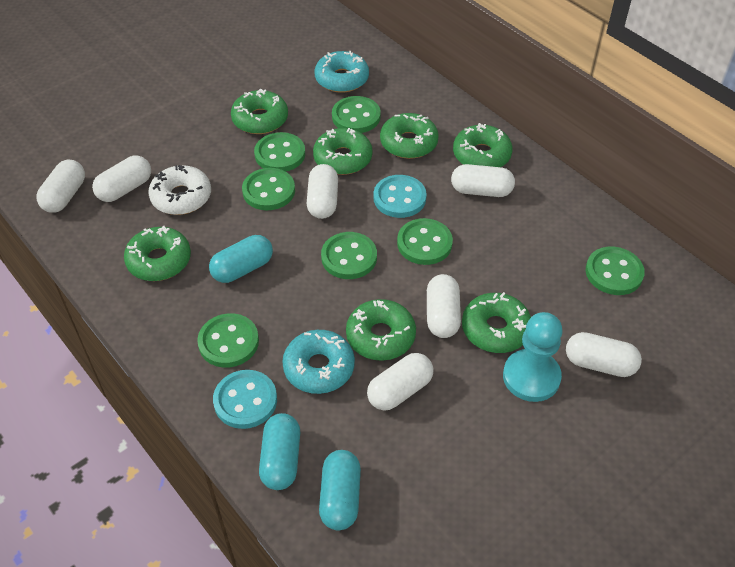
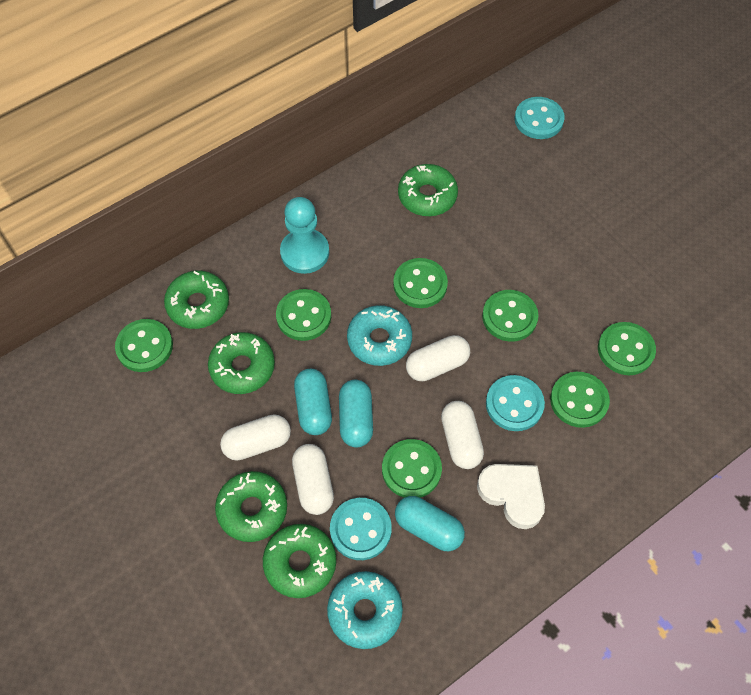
green donut: 7 -> 5
turquoise button: 2 -> 3
white capsule: 7 -> 4
white donut: 1 -> 0
white heart: 0 -> 1

